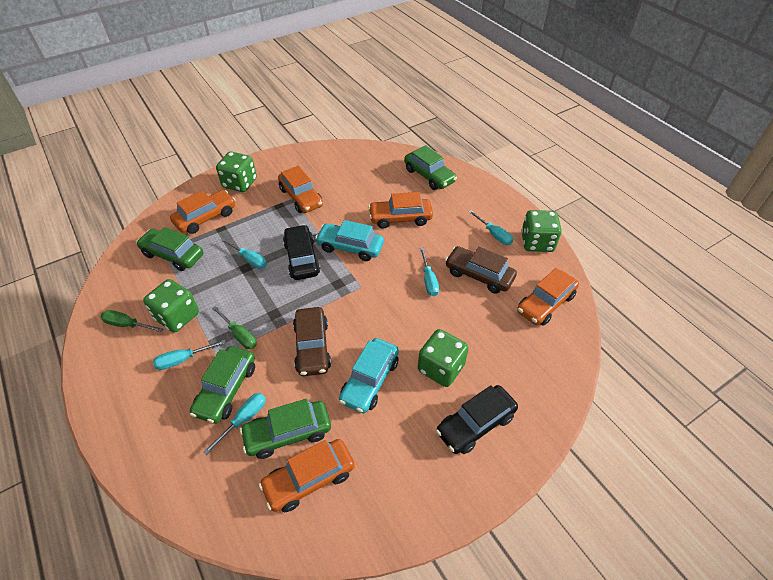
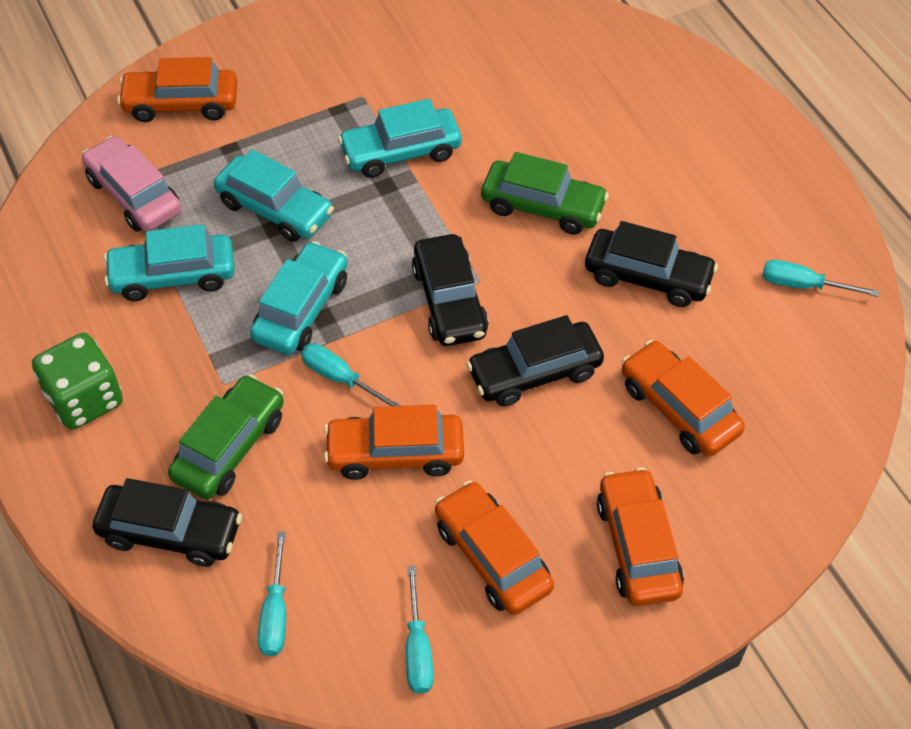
black car: 2 -> 4
brown car: 2 -> 0
green car: 4 -> 2
green dice: 4 -> 1
green screwdriver: 2 -> 0
pink car: 0 -> 1
turquoise car: 2 -> 4
turquoise screwdriver: 5 -> 4

